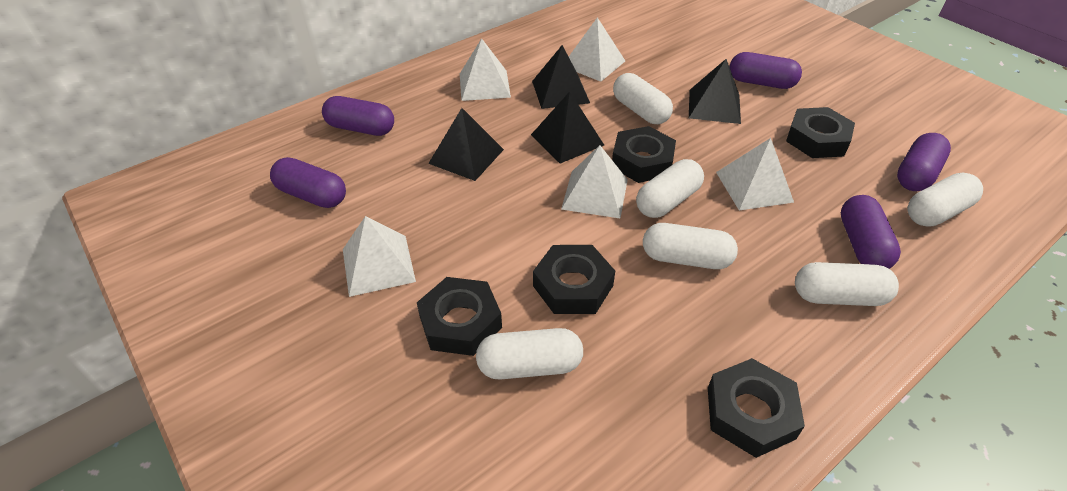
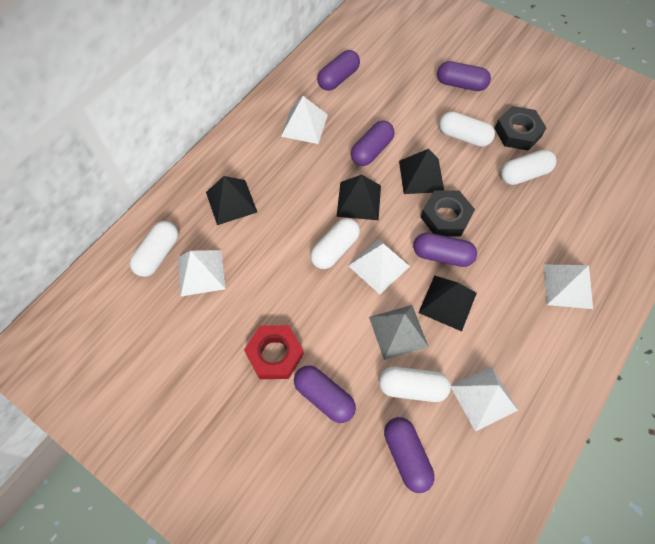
black nut: 5 -> 2
grey pyramid: 0 -> 1
purple capsule: 5 -> 6
red nut: 0 -> 1
white capsule: 6 -> 5

